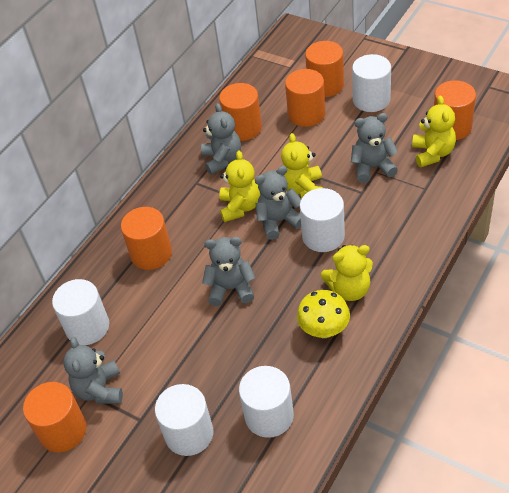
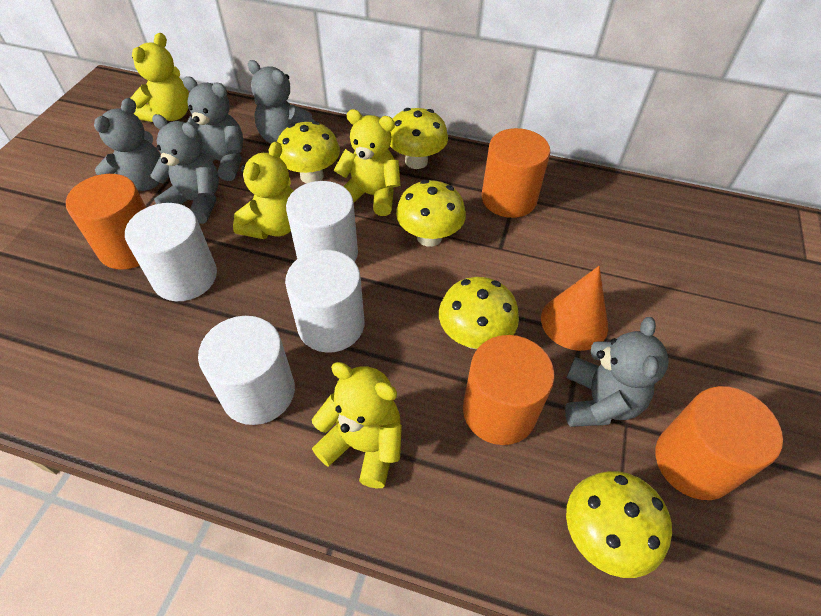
orange cone: 0 -> 1
orange cylinder: 6 -> 4
white cylinder: 5 -> 4
yellow mushroom: 1 -> 5

